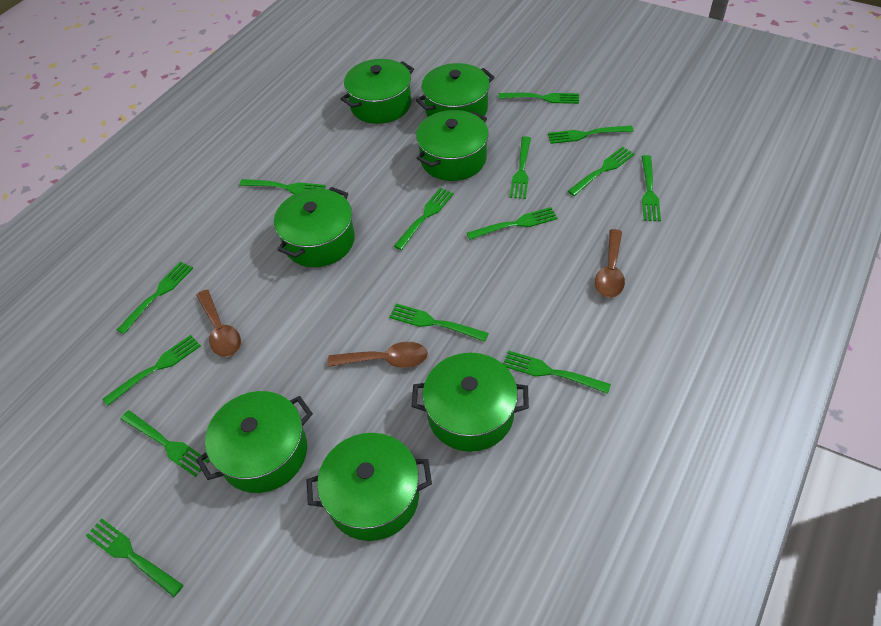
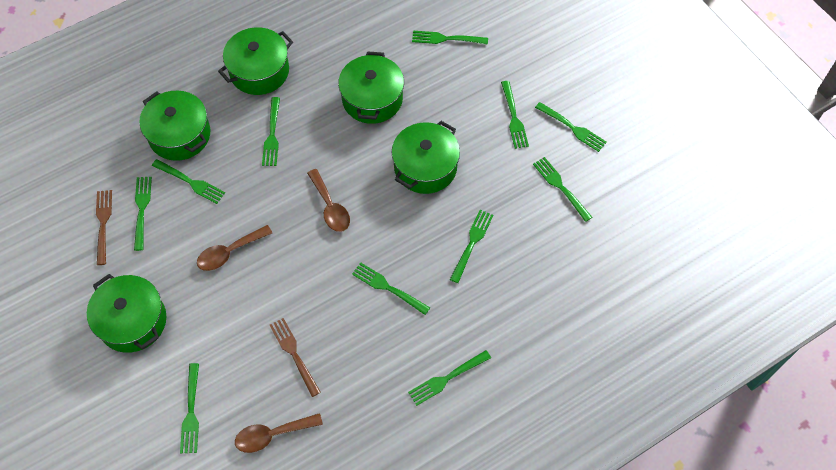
brown fork: 0 -> 2
green fork: 14 -> 11
green pot: 7 -> 5

